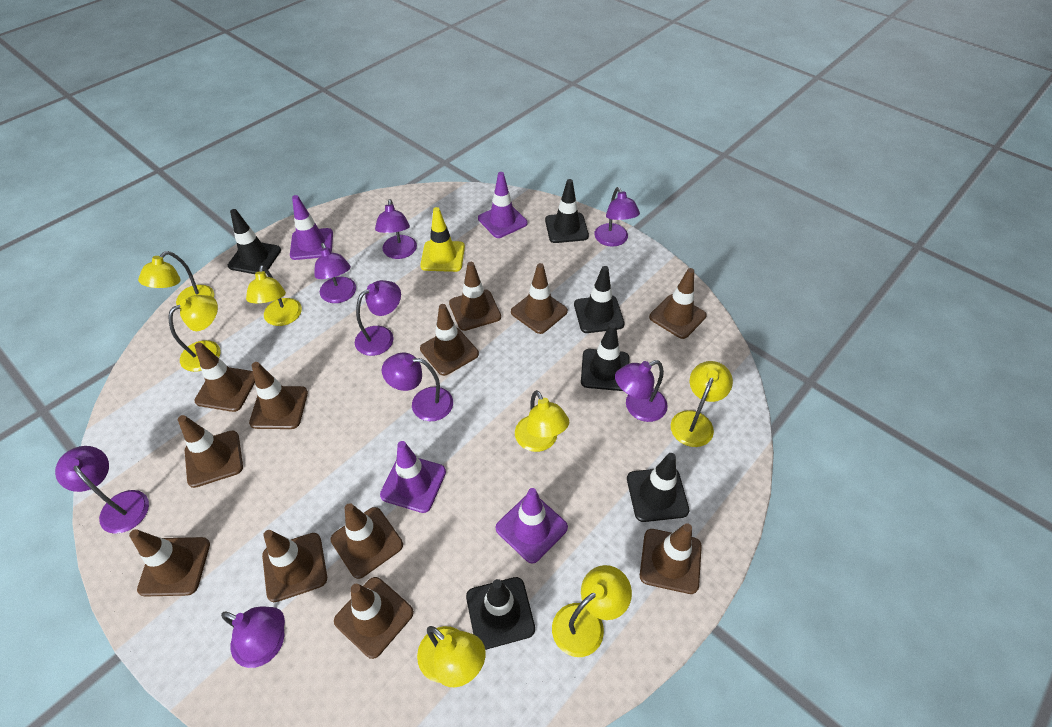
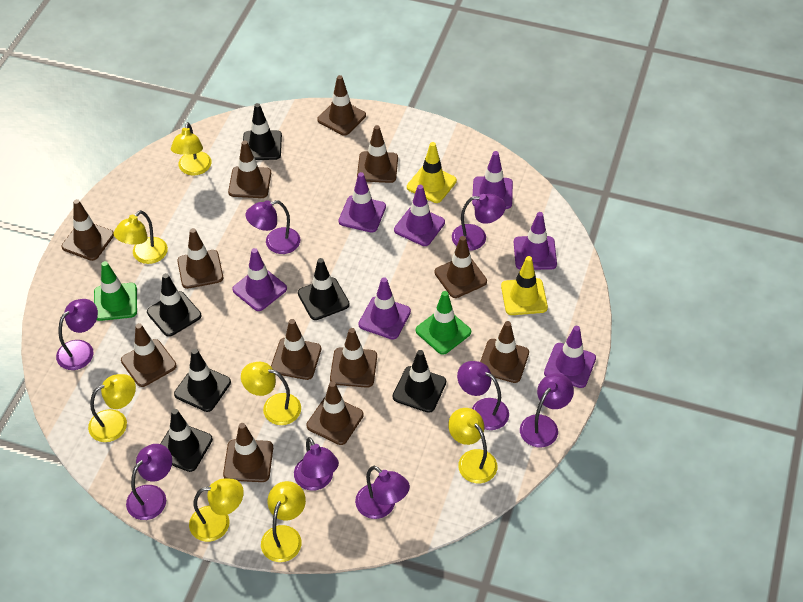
green traffic cone: 0 -> 2
purple traffic cone: 4 -> 7
yellow traffic cone: 1 -> 2

